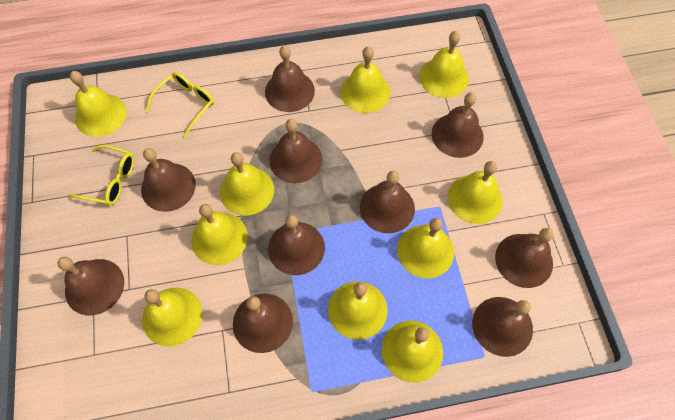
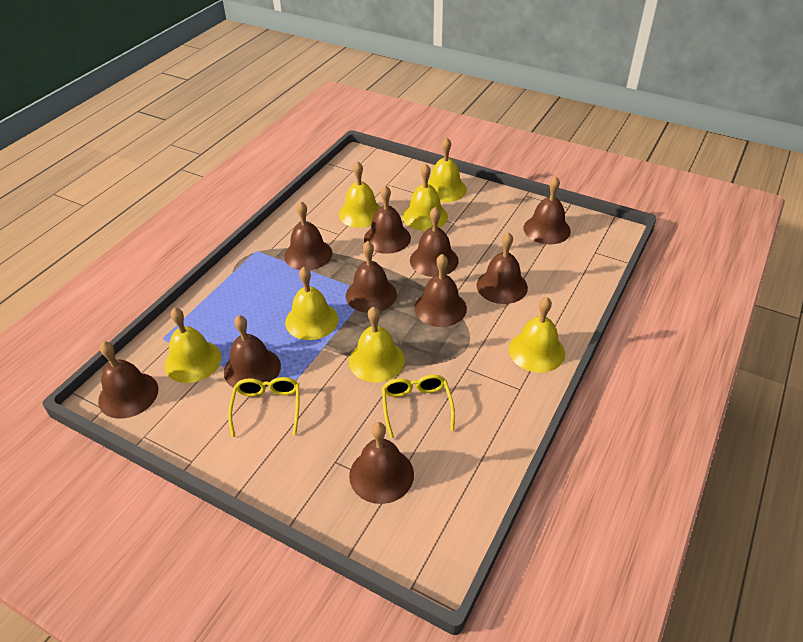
yellow bell: 10 -> 7

